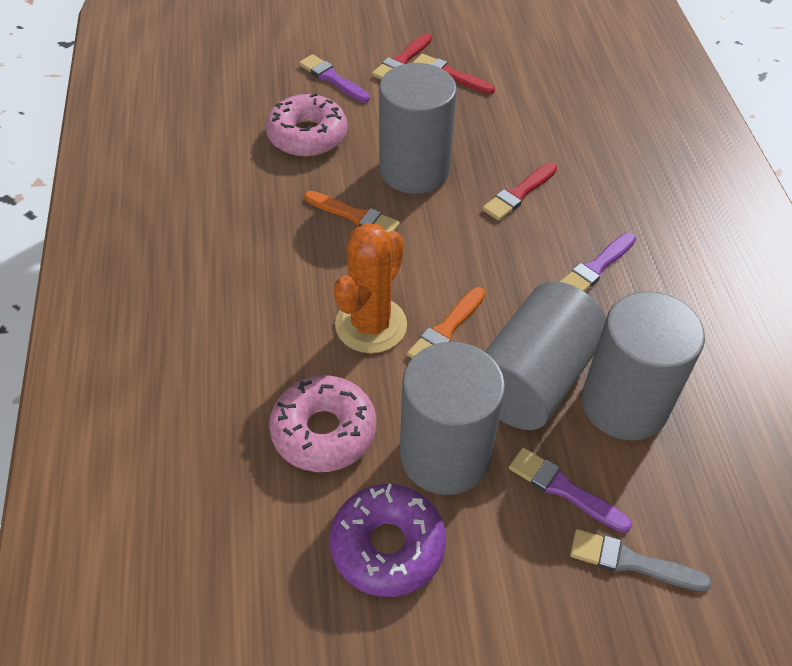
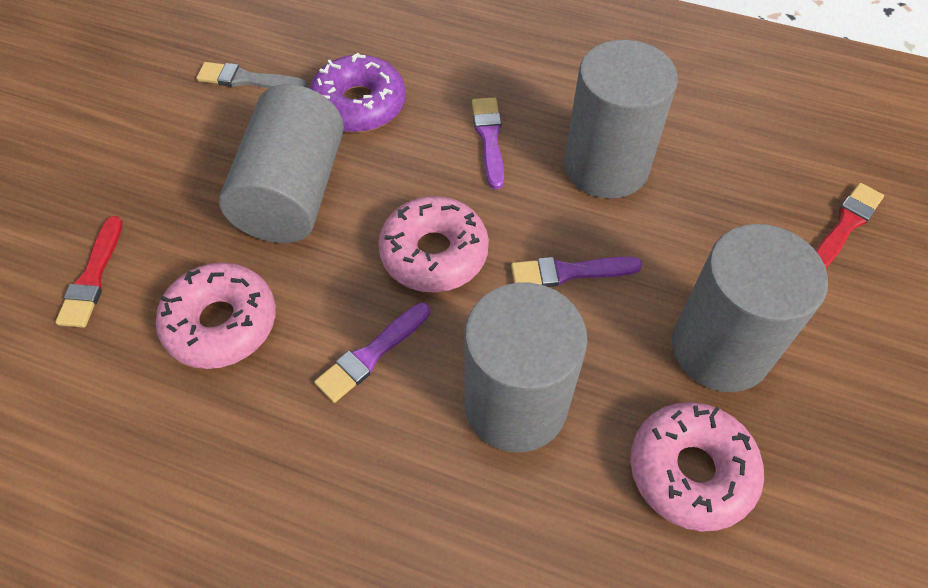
orange brush: 2 -> 0
orange cactus: 1 -> 0
pink donut: 2 -> 3
red brush: 3 -> 2

